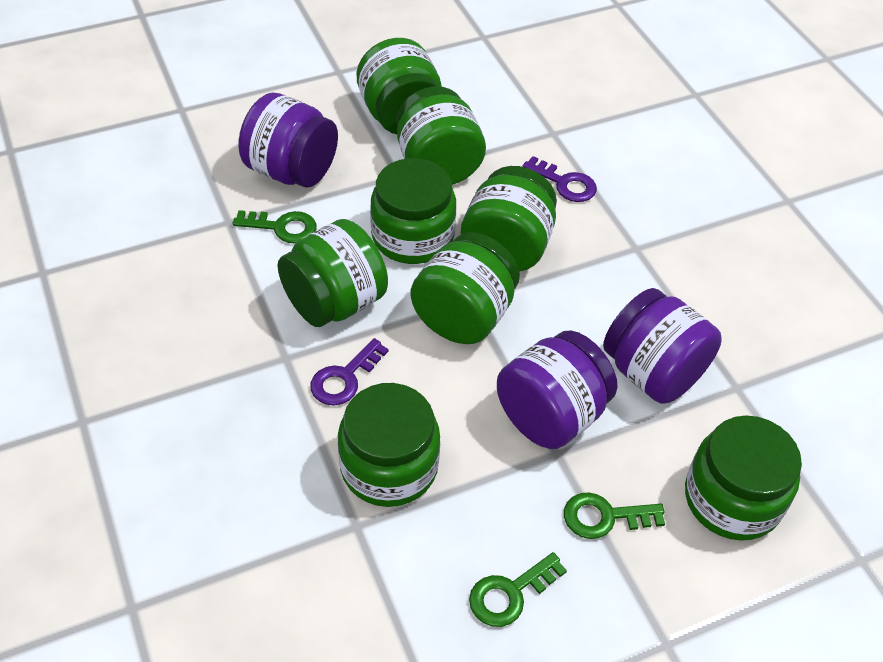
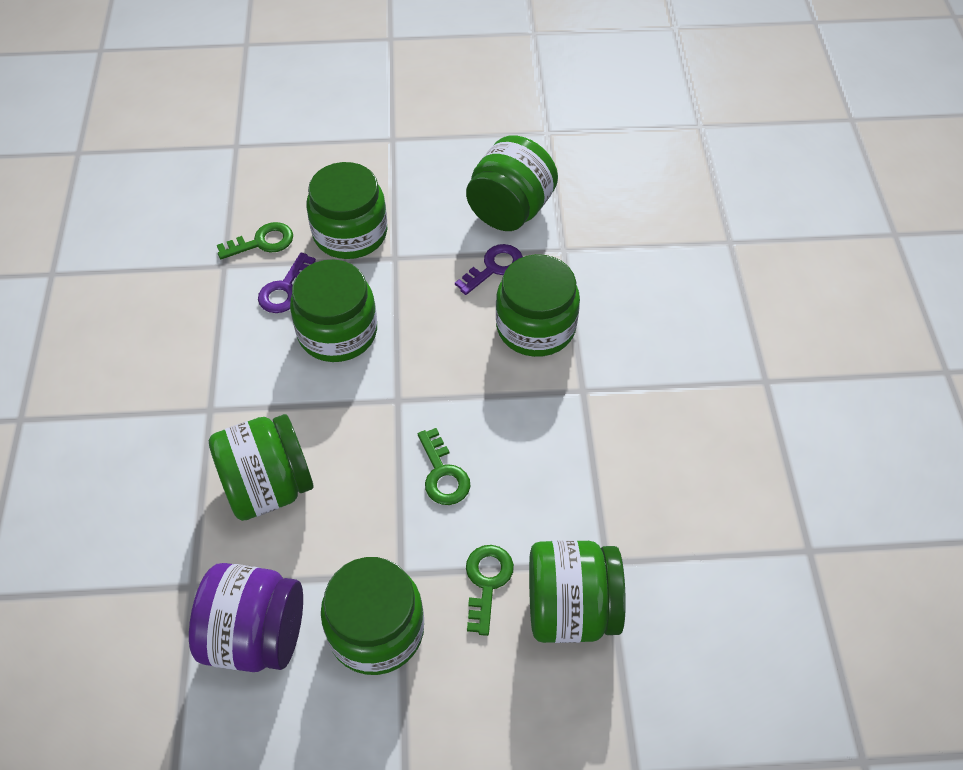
green jar: 8 -> 7
purple jar: 3 -> 1

